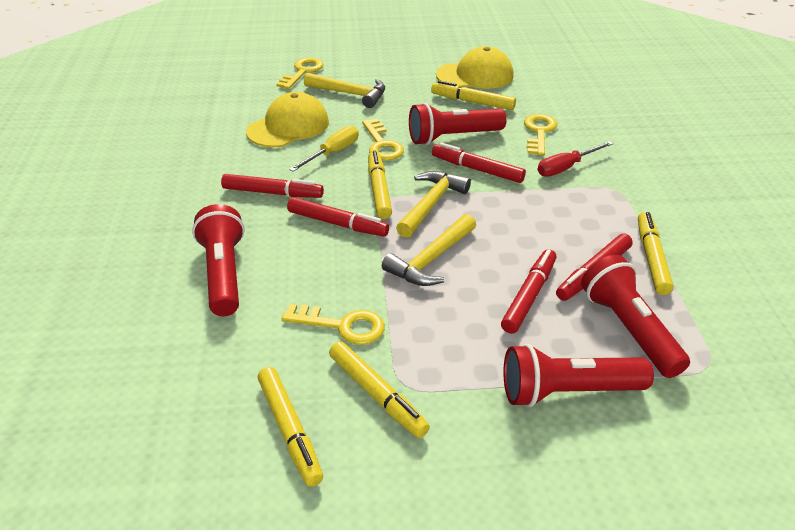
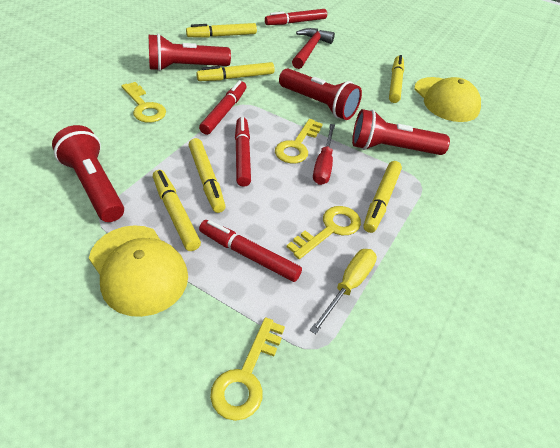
red hammer: 0 -> 1
red marker: 5 -> 4
yellow hammer: 3 -> 0
yellow marker: 5 -> 6

